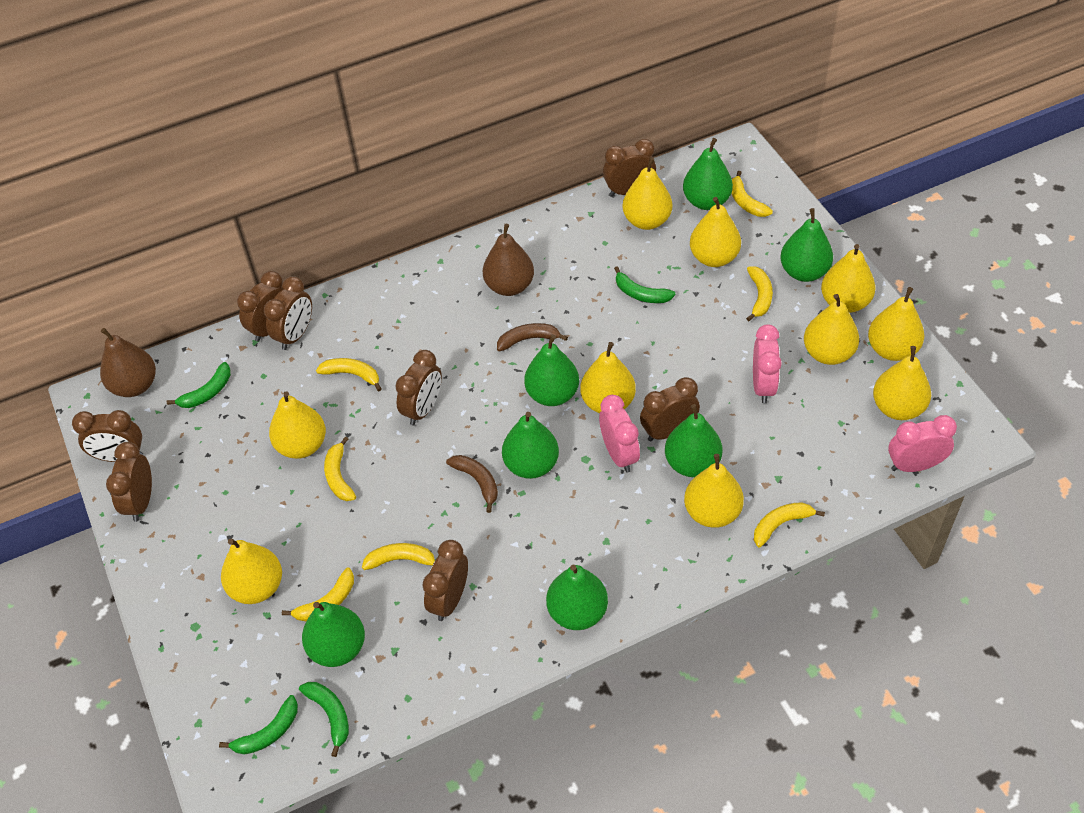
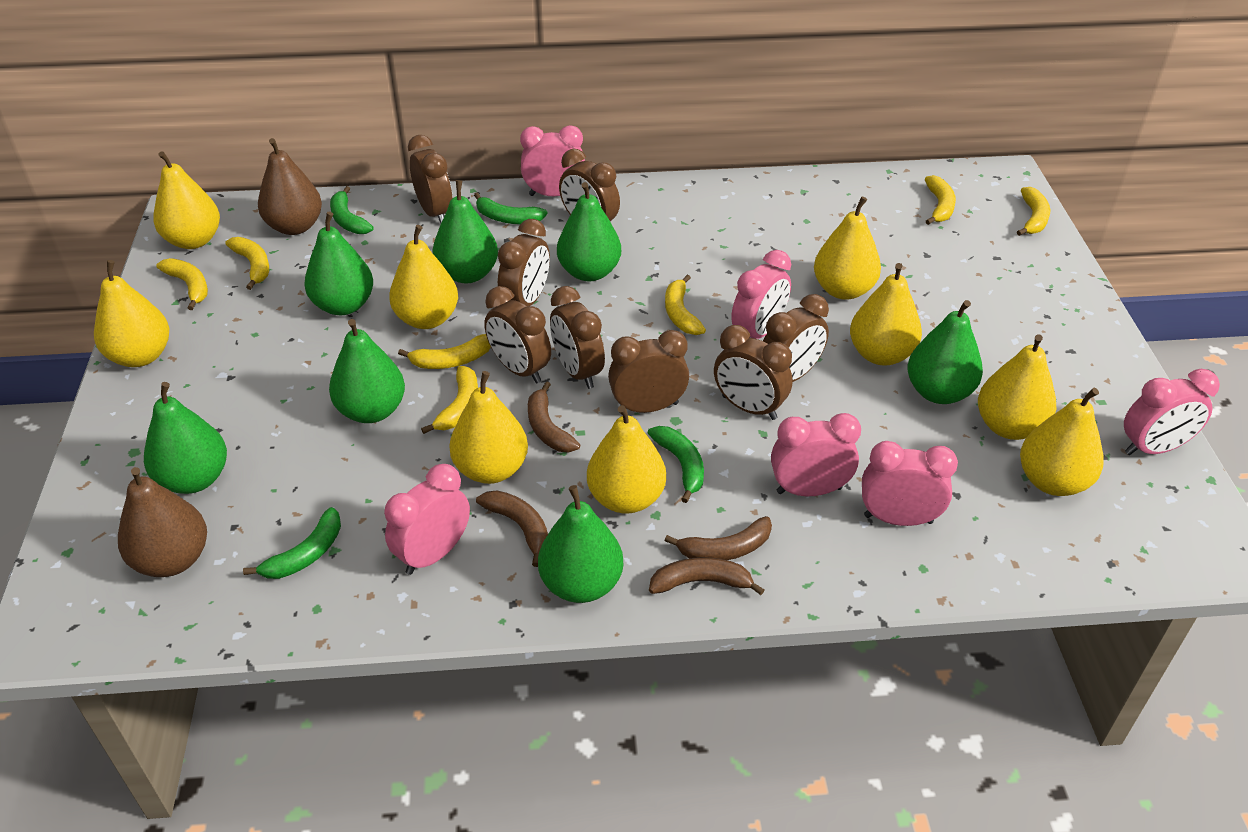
brown banana: 2 -> 4
pink clock: 3 -> 6
yellow pear: 10 -> 9

